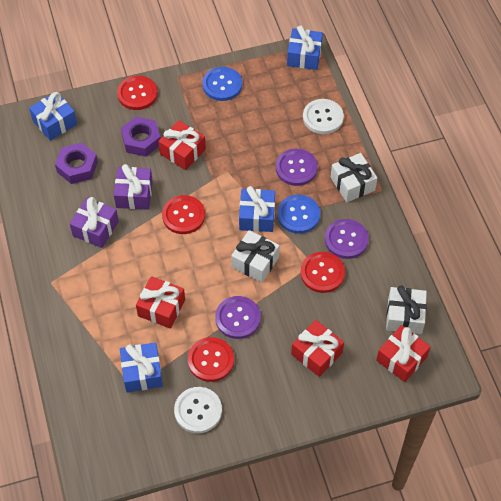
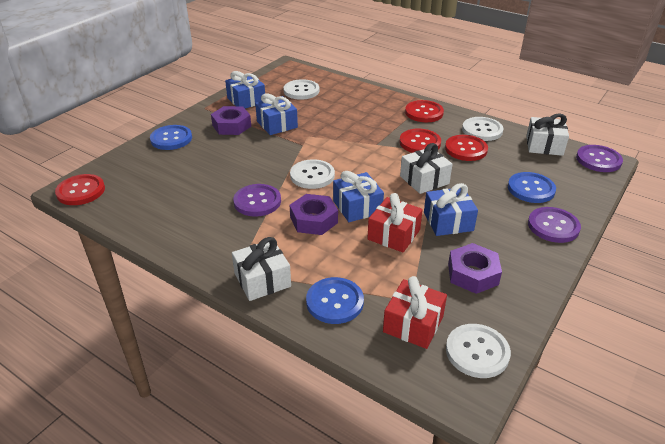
blue button: 2 -> 3
purple gift: 2 -> 0
purple nut: 2 -> 3
red gift: 4 -> 2
white button: 2 -> 4

